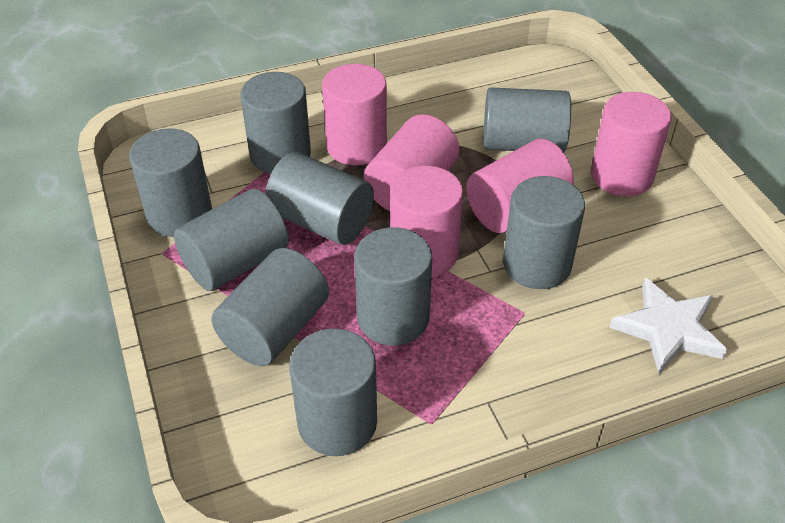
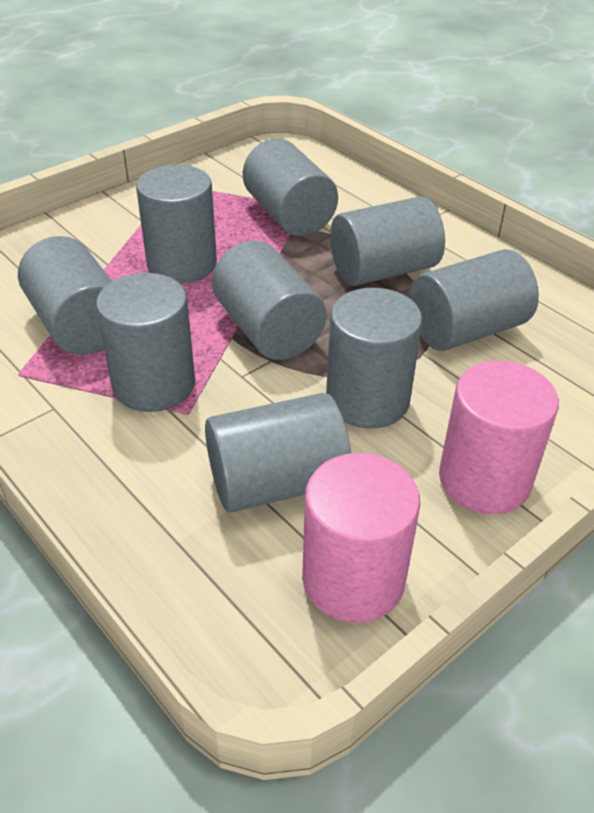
pink cylinder: 5 -> 2
white star: 1 -> 0

